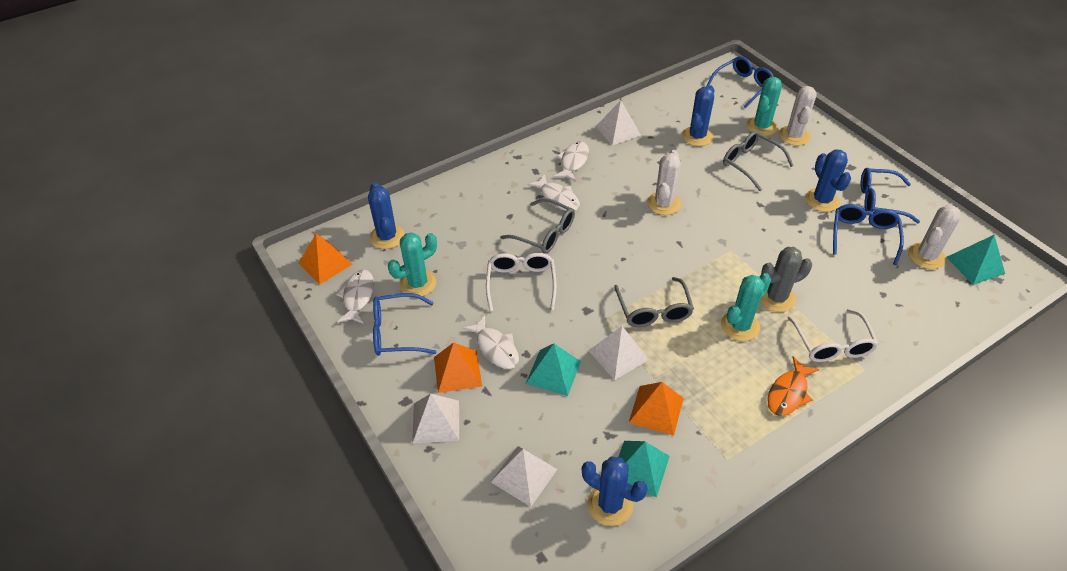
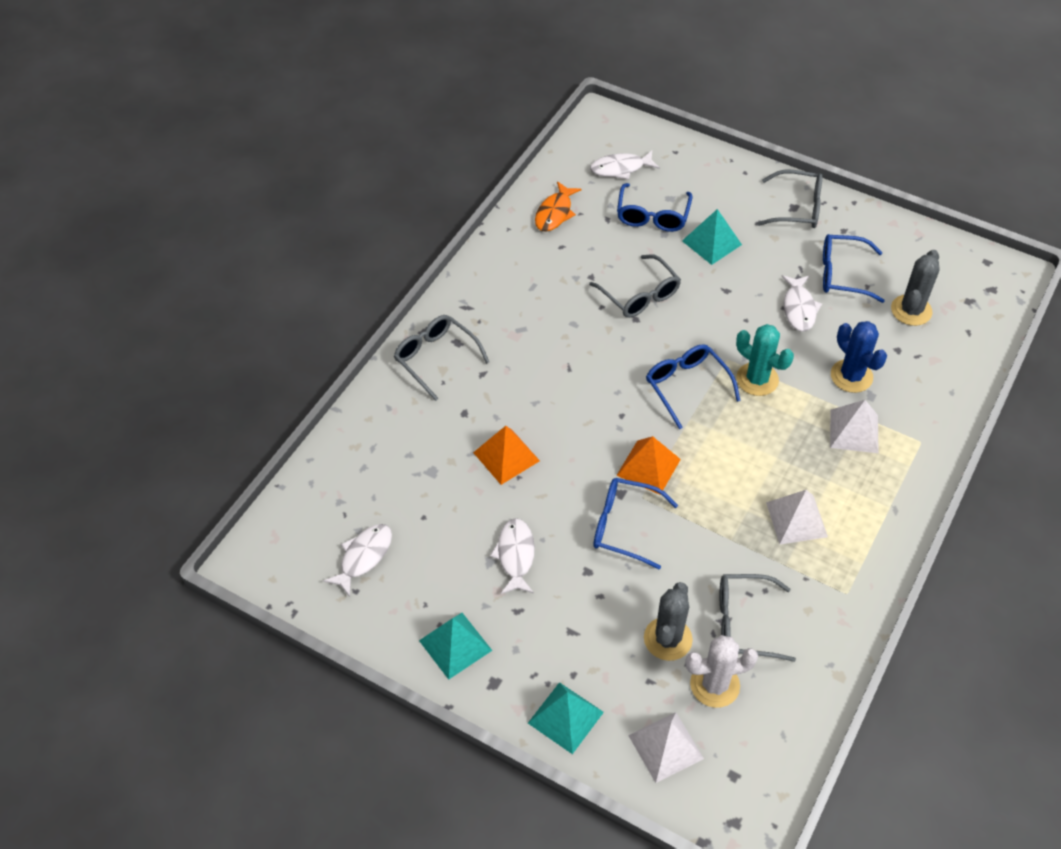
blue cactus: 4 -> 1
grey cactus: 1 -> 2
grey glasses: 3 -> 4
orange pyramid: 3 -> 2
turquoise cactus: 3 -> 1
white cactus: 3 -> 1
white glasses: 2 -> 0
white pyramid: 4 -> 3

